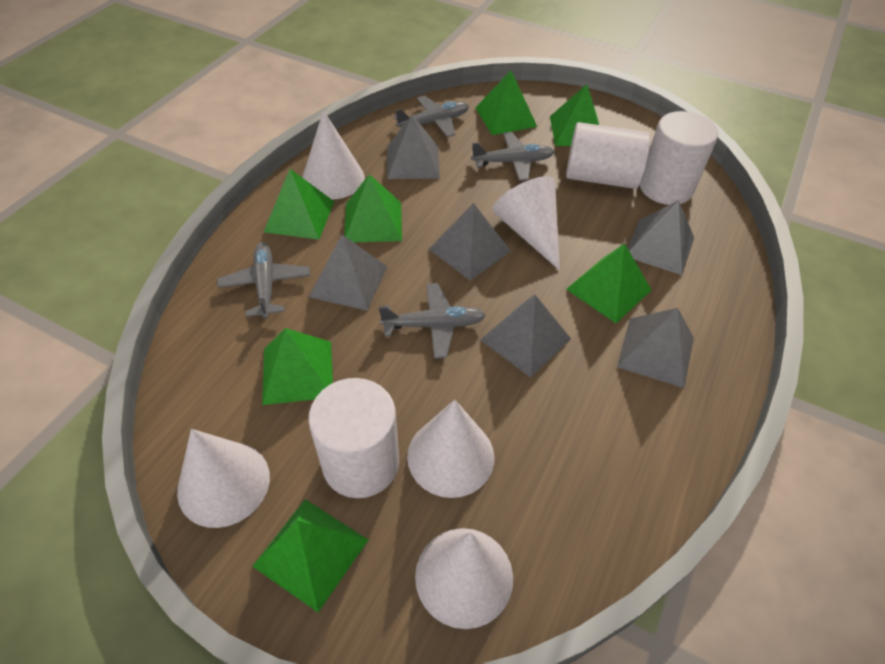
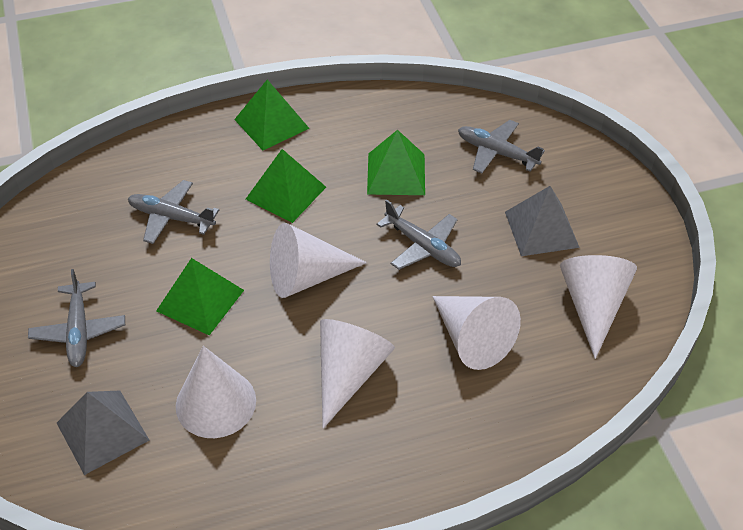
green pyramid: 7 -> 4
grey pyramid: 6 -> 2
white cylinder: 3 -> 0

